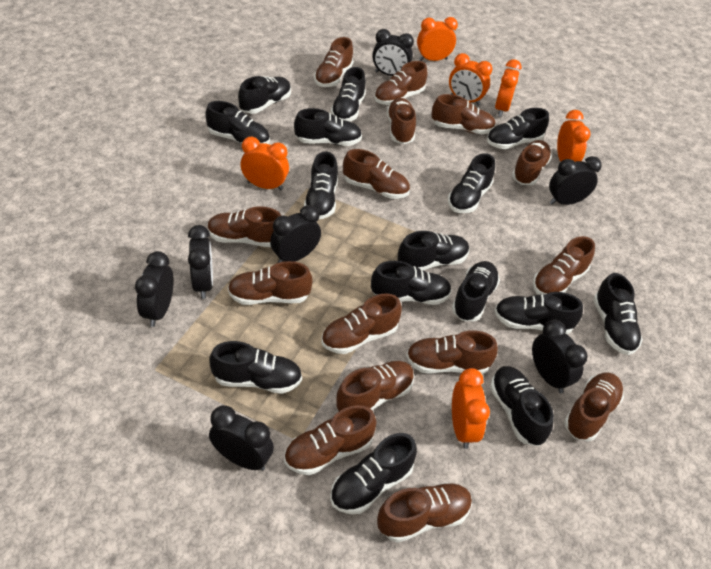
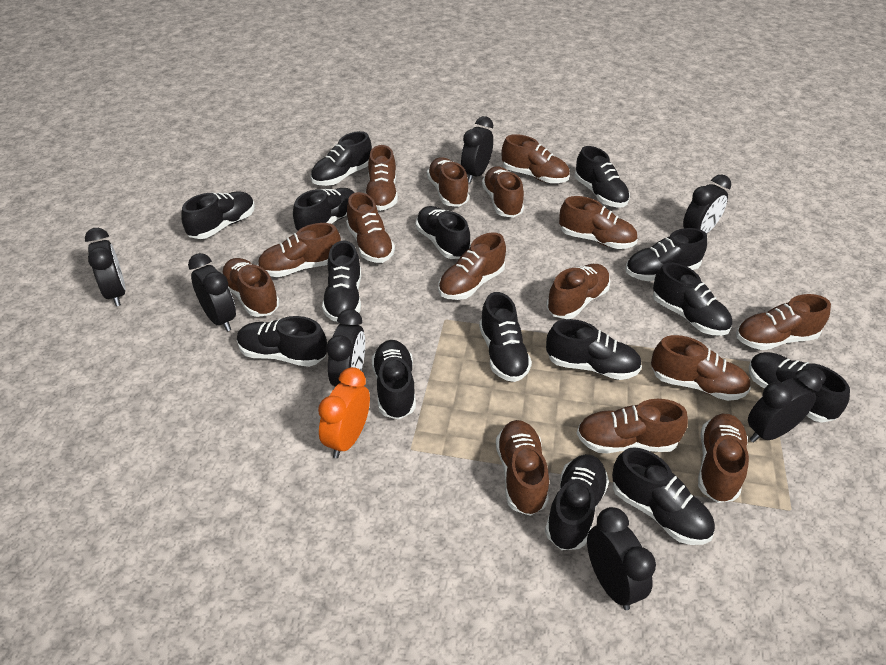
orange clock: 6 -> 1

